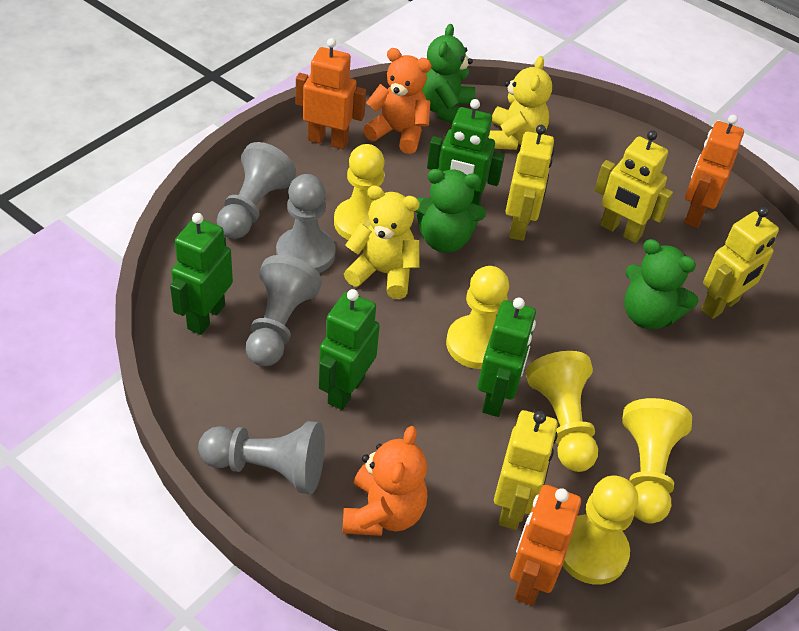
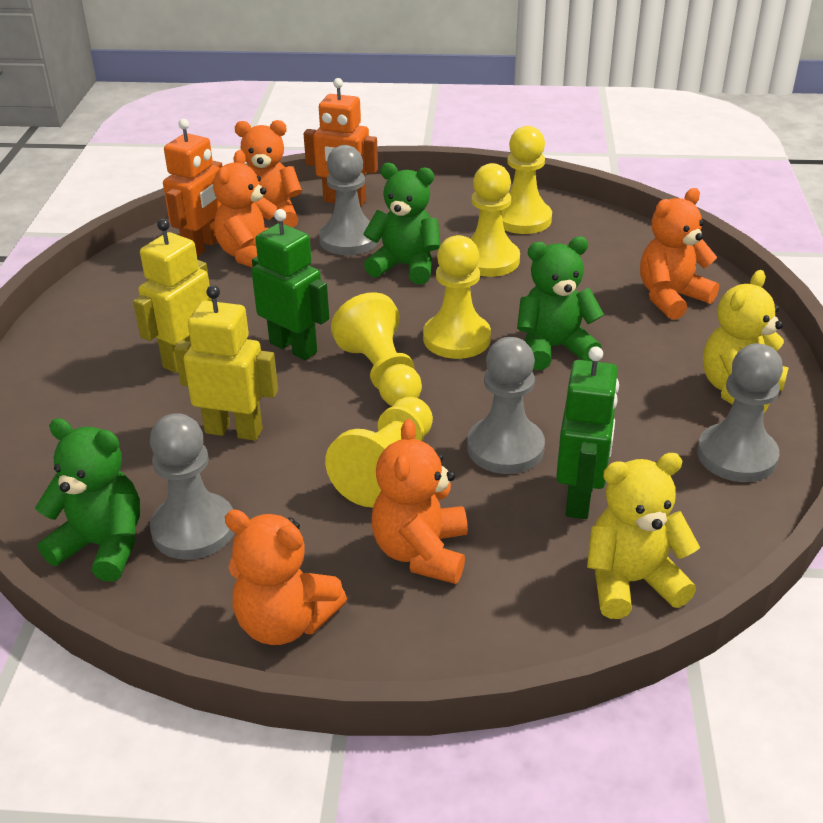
green robot: 4 -> 2
orange robot: 3 -> 2
orange teddy bear: 2 -> 5
yellow robot: 4 -> 2

